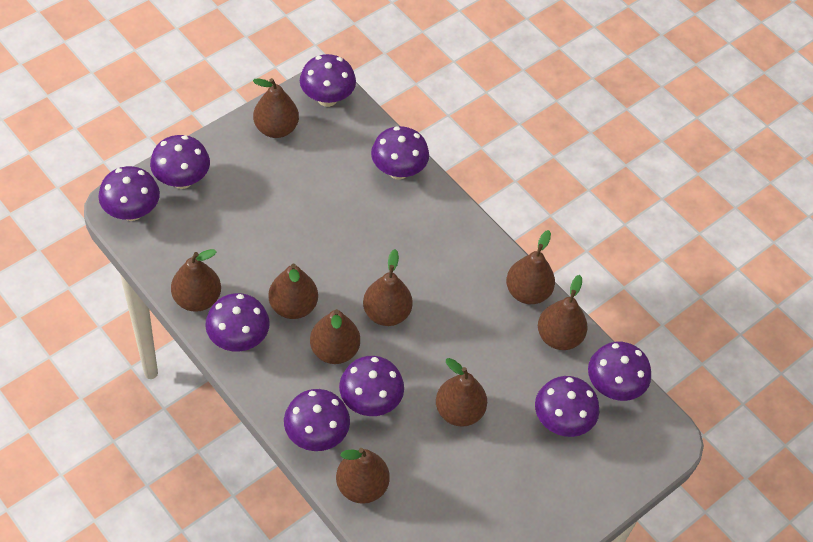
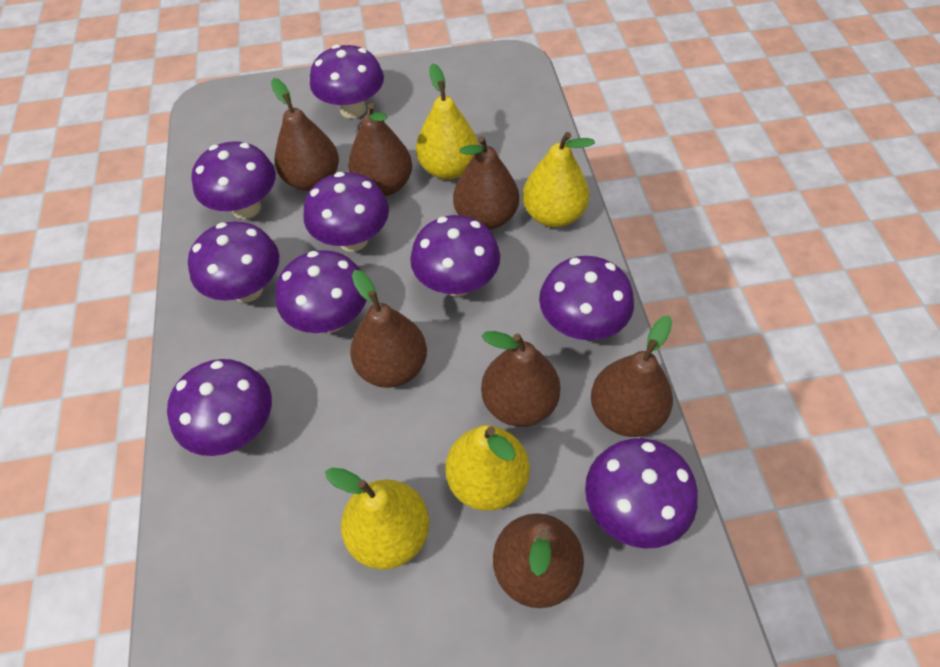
brown pear: 9 -> 7
yellow pear: 0 -> 4

